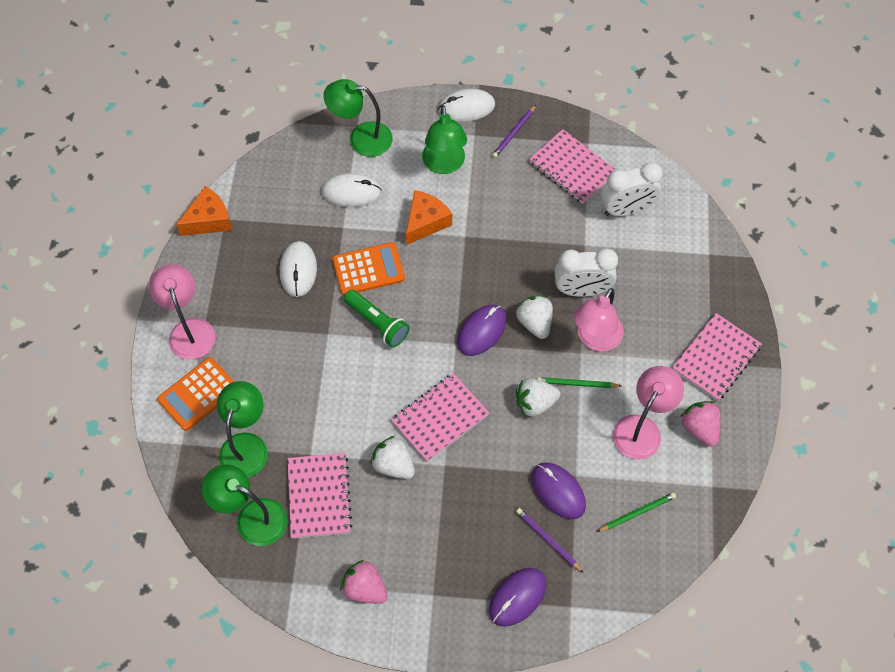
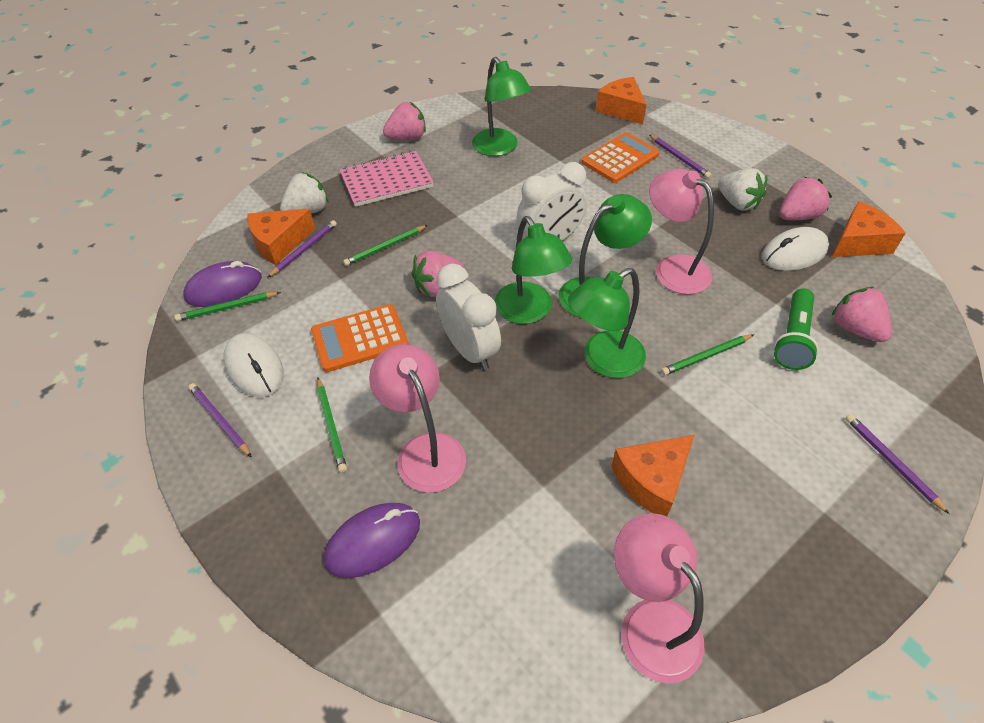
green pencil: 2 -> 4
orange cheese: 2 -> 4
pink notebook: 4 -> 1
pink strawberry: 2 -> 4
purple mouse: 3 -> 2
purple pencil: 2 -> 4
white mouse: 3 -> 2
white strawberry: 3 -> 2

